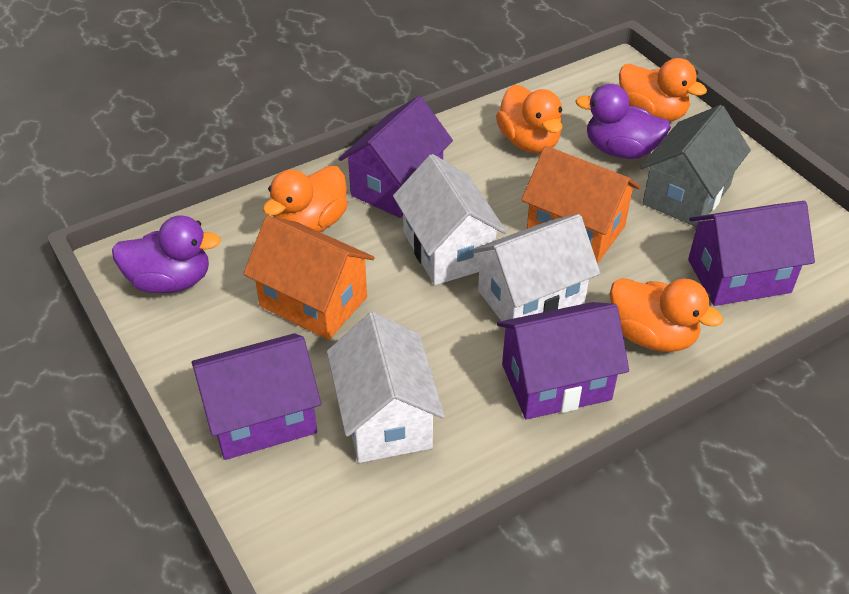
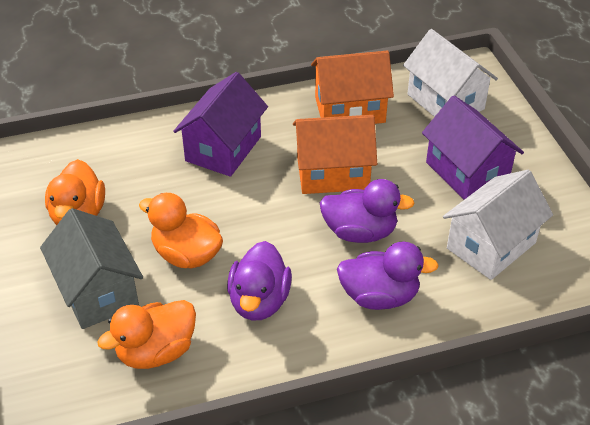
orange duck: 4 -> 3
purple duck: 2 -> 3
purple house: 4 -> 2
white house: 3 -> 2

